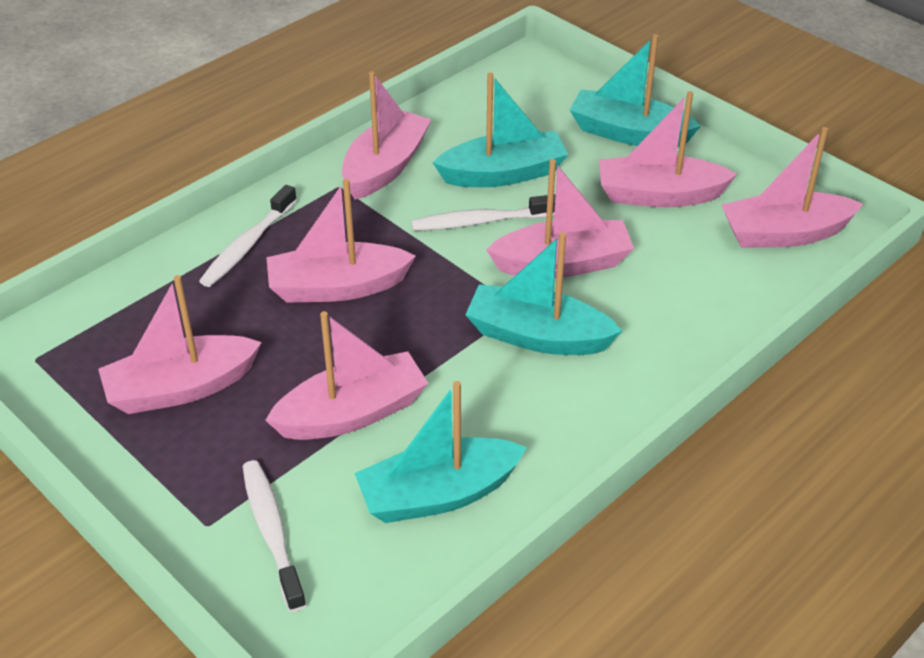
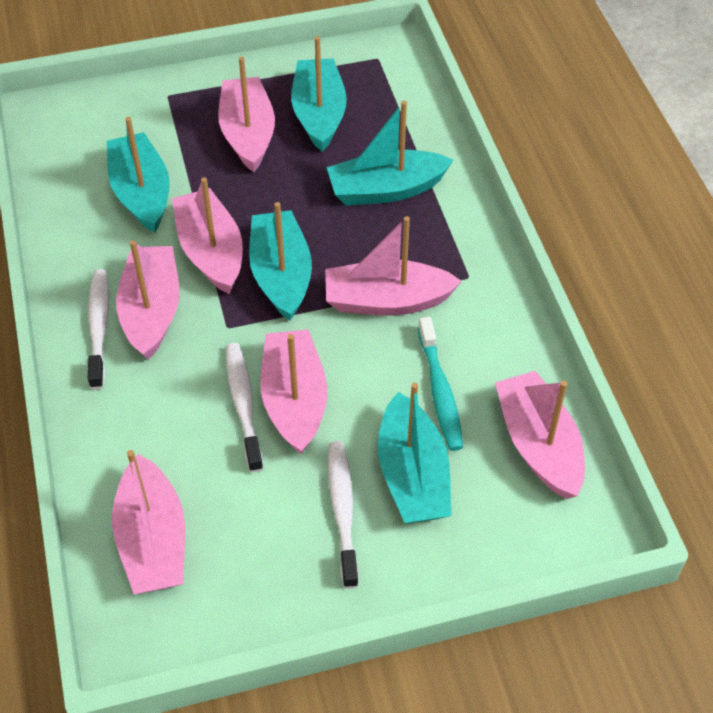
turquoise boat: 4 -> 5
turquoise toothbrush: 0 -> 1

